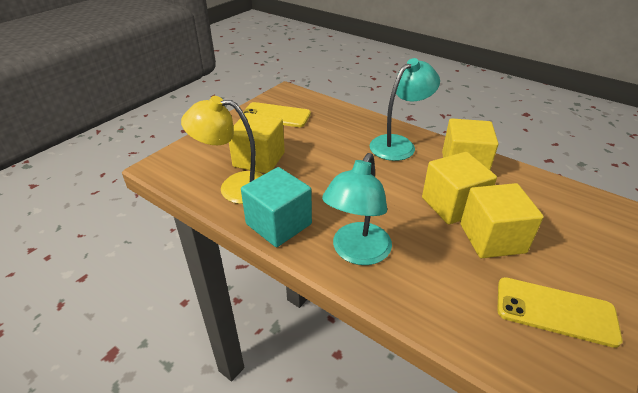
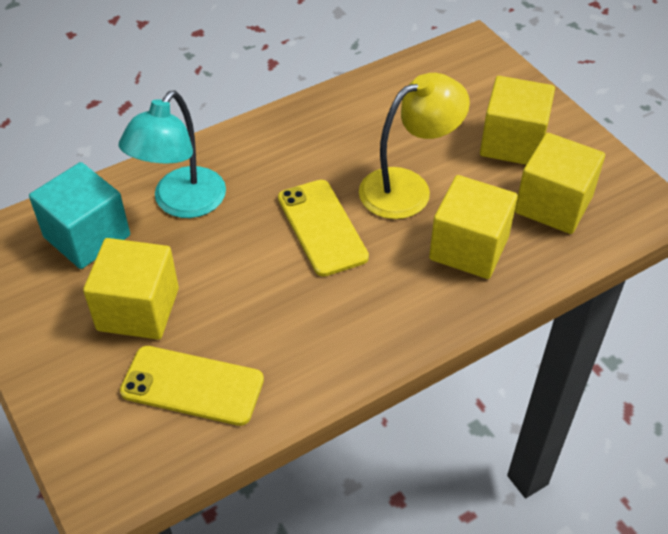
turquoise lamp: 2 -> 1

